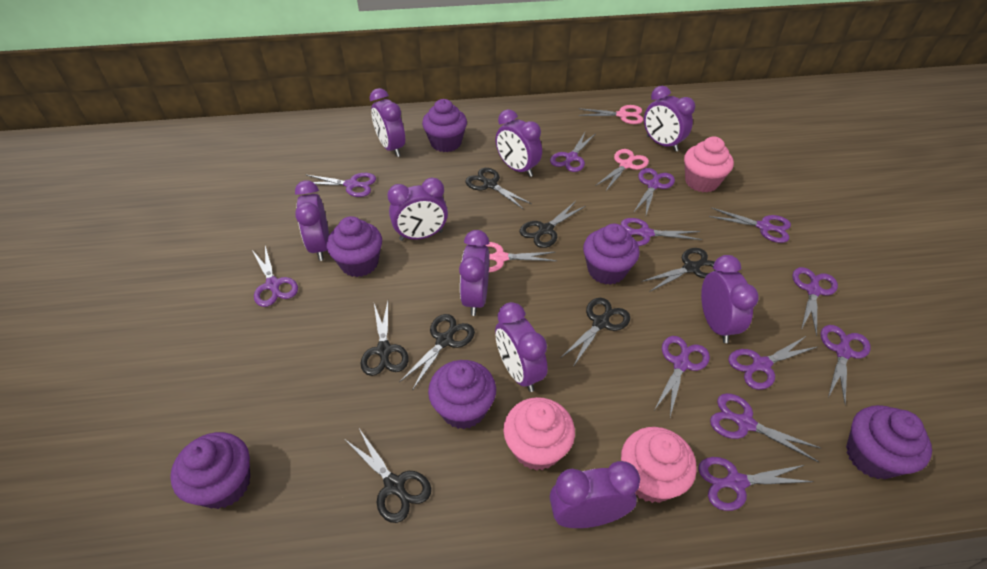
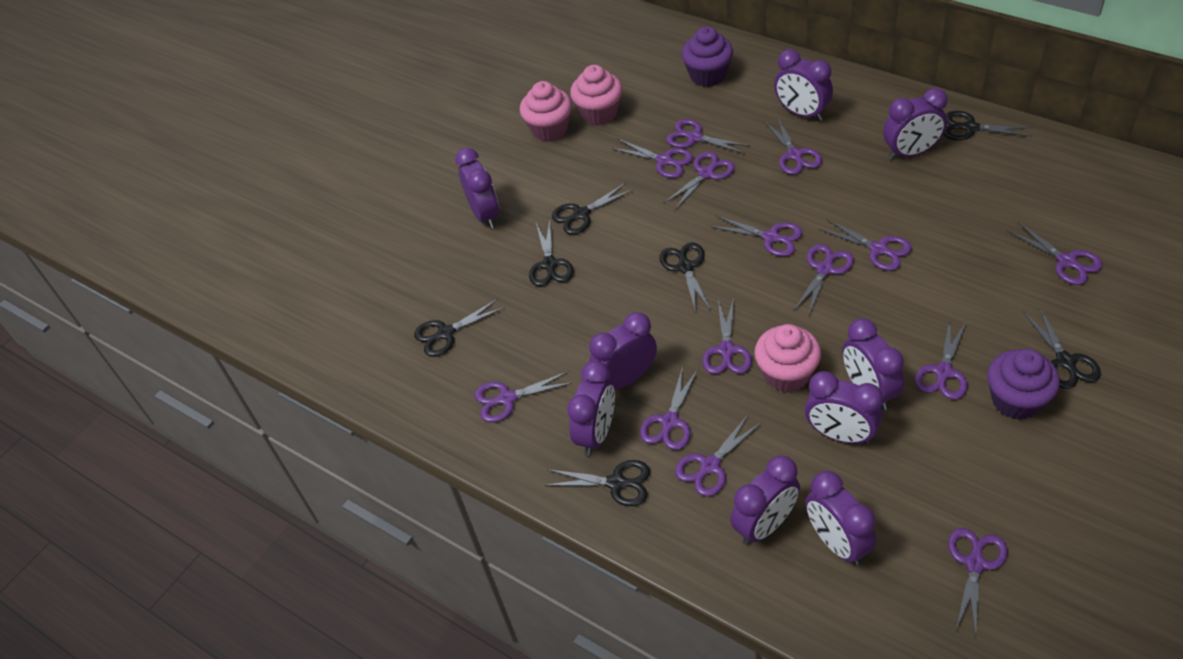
pink scissors: 3 -> 0
purple cupcake: 6 -> 2
purple scissors: 12 -> 14

